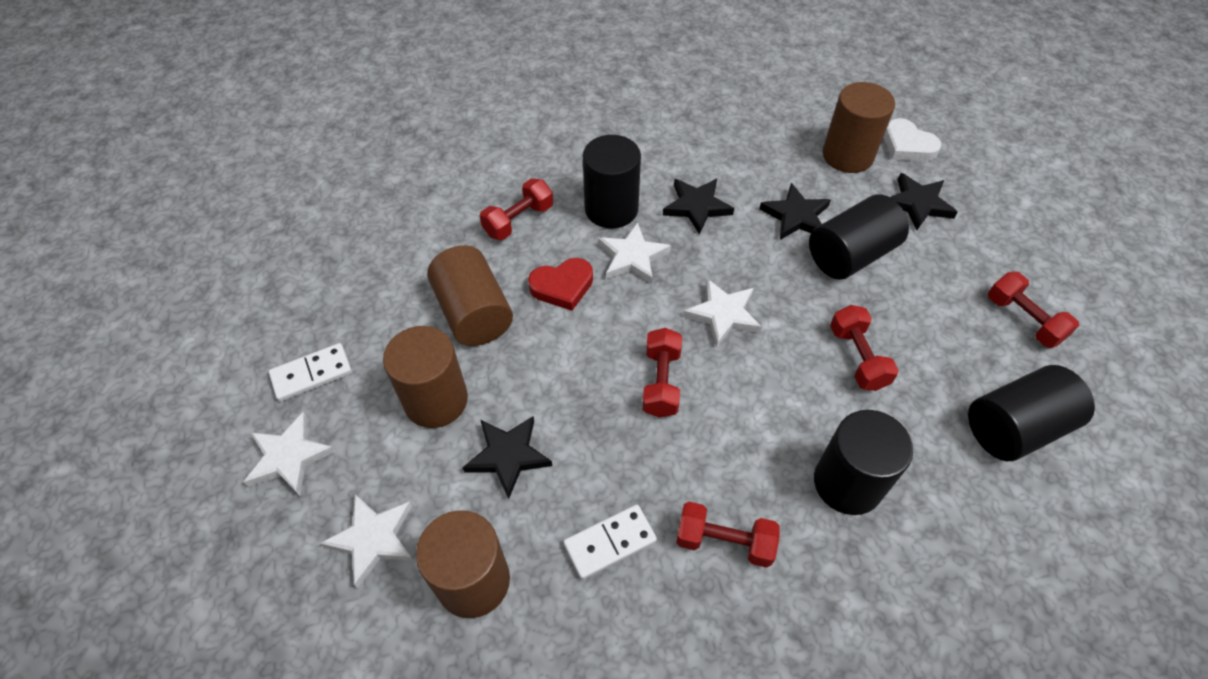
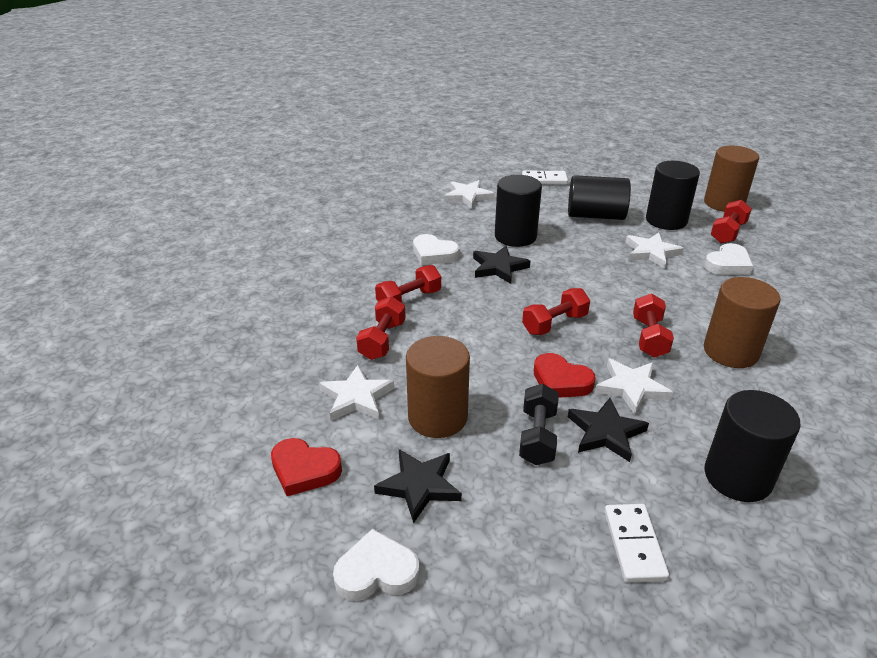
black dumbbell: 0 -> 1
black star: 4 -> 3
brown cylinder: 4 -> 3
red heart: 1 -> 2
white heart: 1 -> 3

